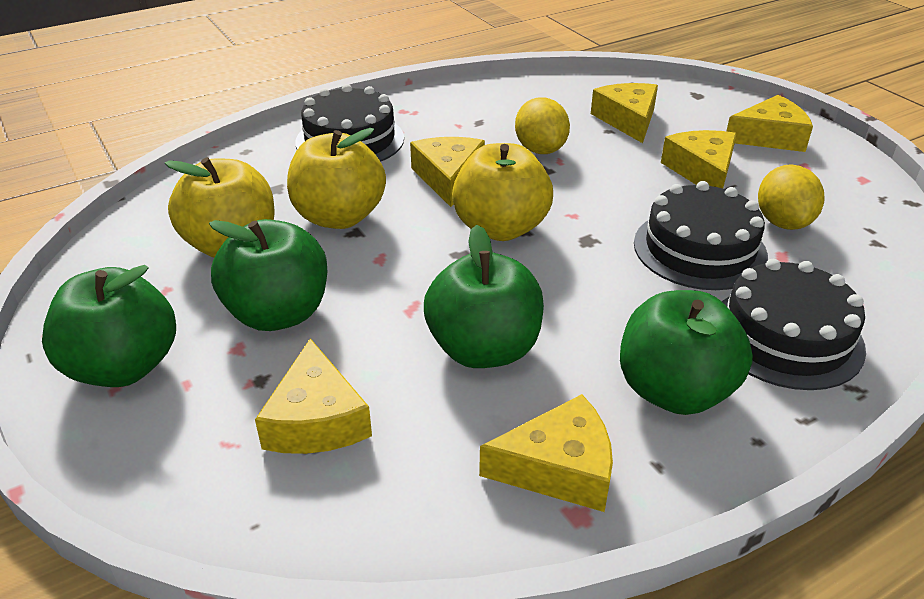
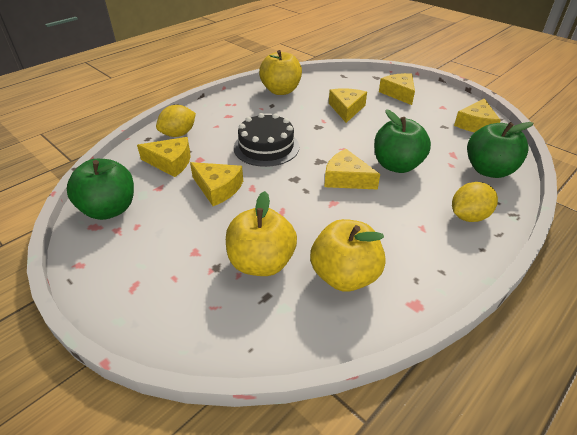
black cake: 3 -> 1
green apple: 4 -> 3

